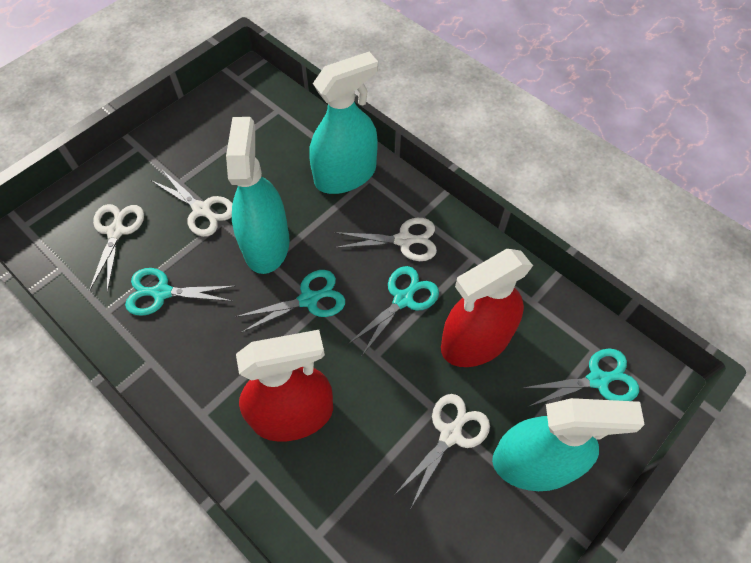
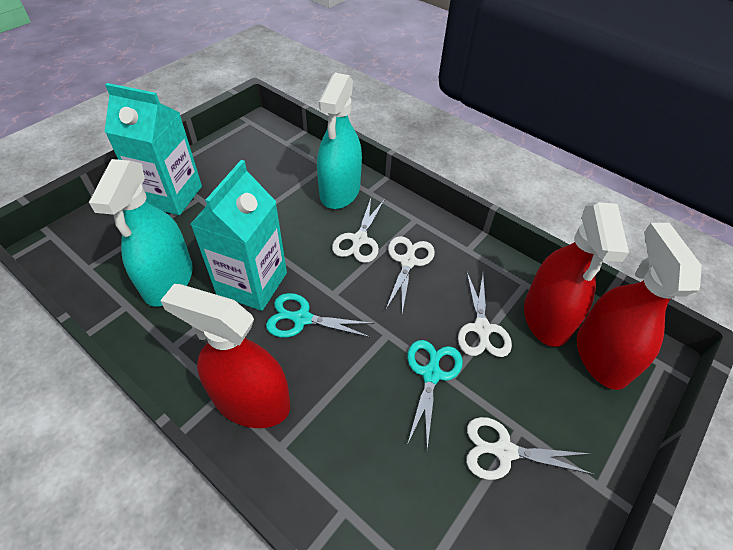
red spray bottle: 2 -> 3
turquoise carton: 0 -> 2
turquoise scissors: 4 -> 2
turquoise spray bottle: 3 -> 2

